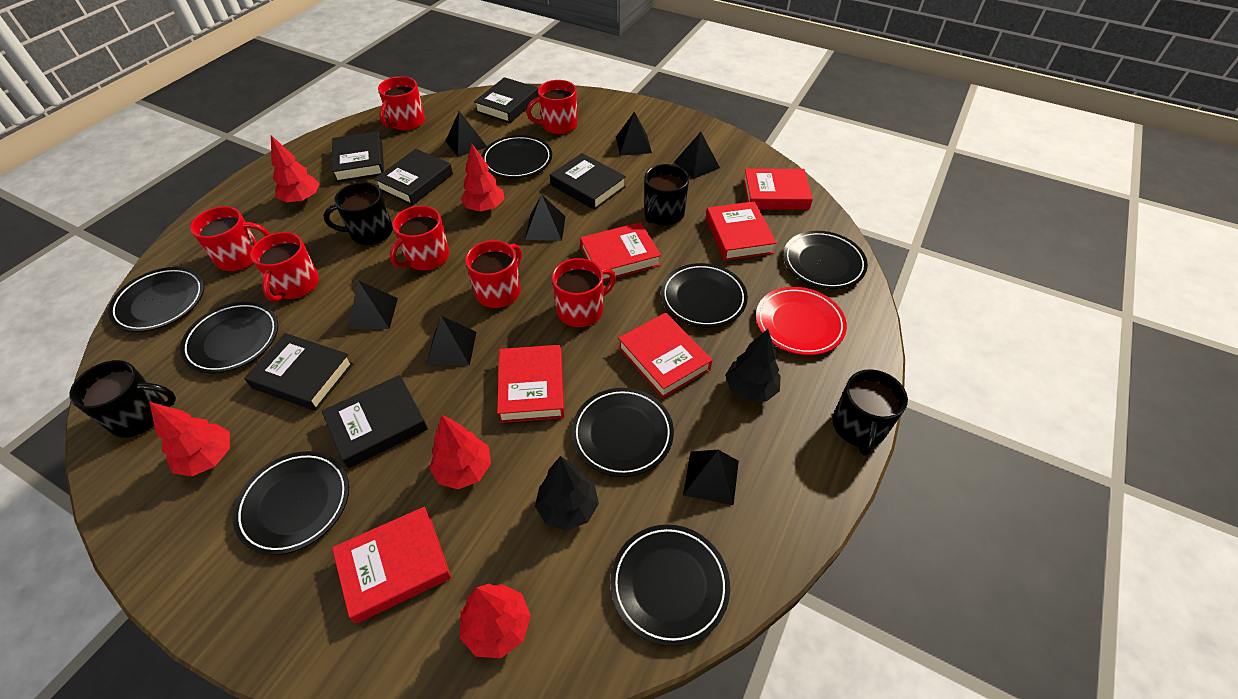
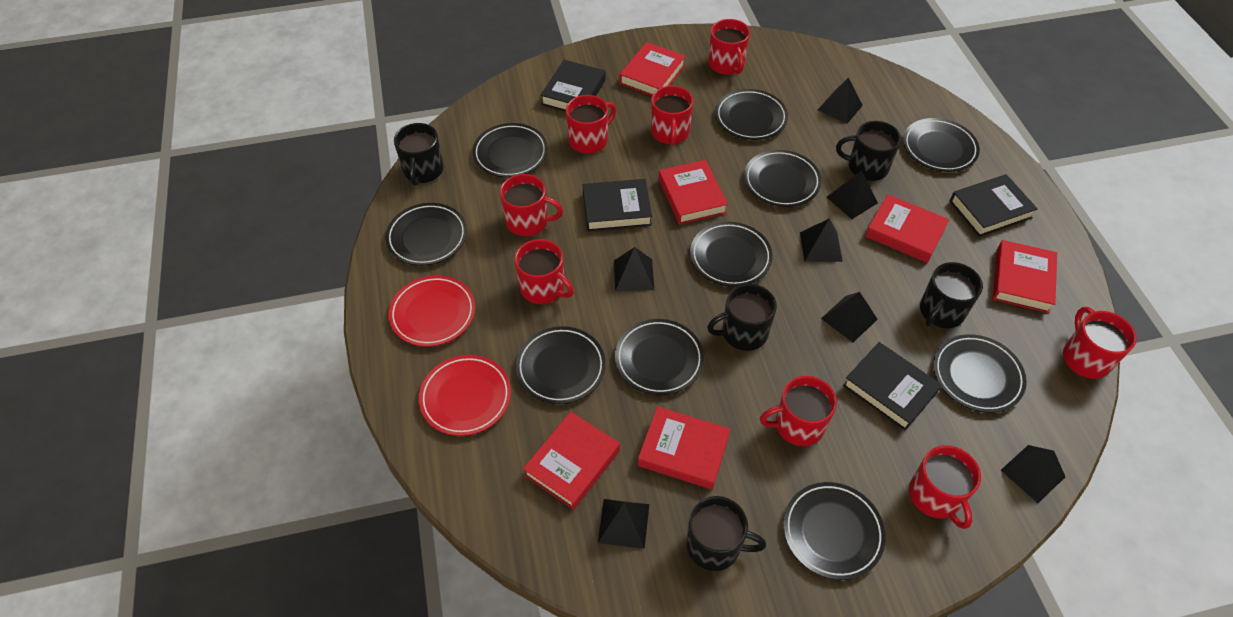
black book: 6 -> 4
black mug: 4 -> 5
black plate: 8 -> 10
black tree: 2 -> 0
red mug: 7 -> 8
red plate: 1 -> 2
red tree: 5 -> 0

